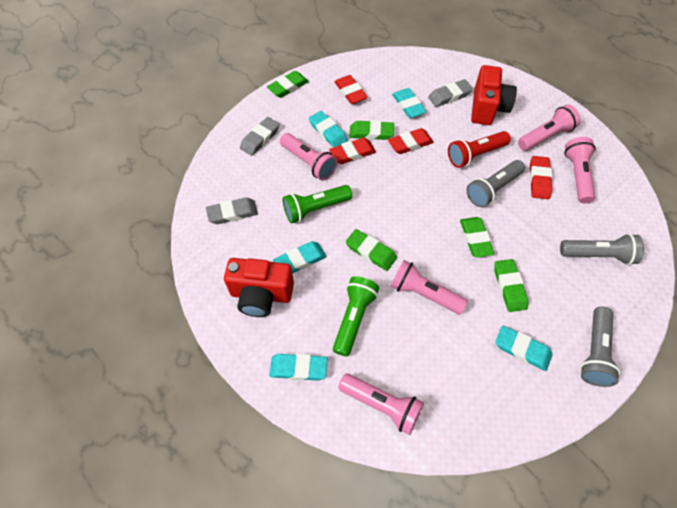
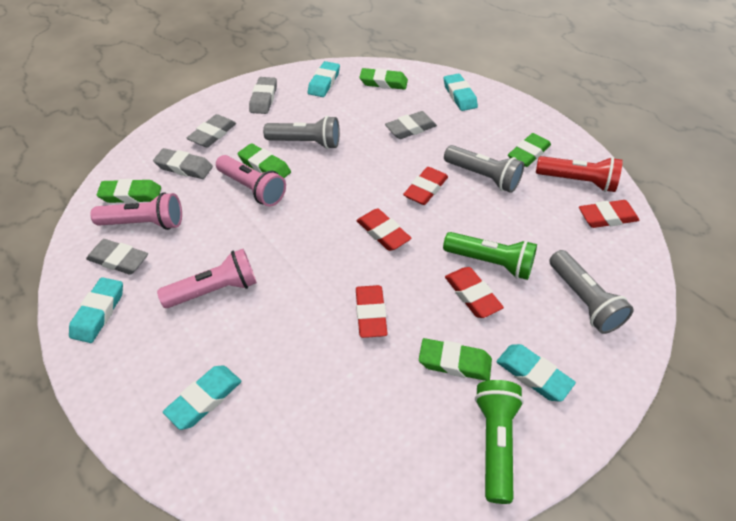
grey eraser: 3 -> 5
pink flashlight: 5 -> 3
red camera: 2 -> 0
red eraser: 4 -> 5

